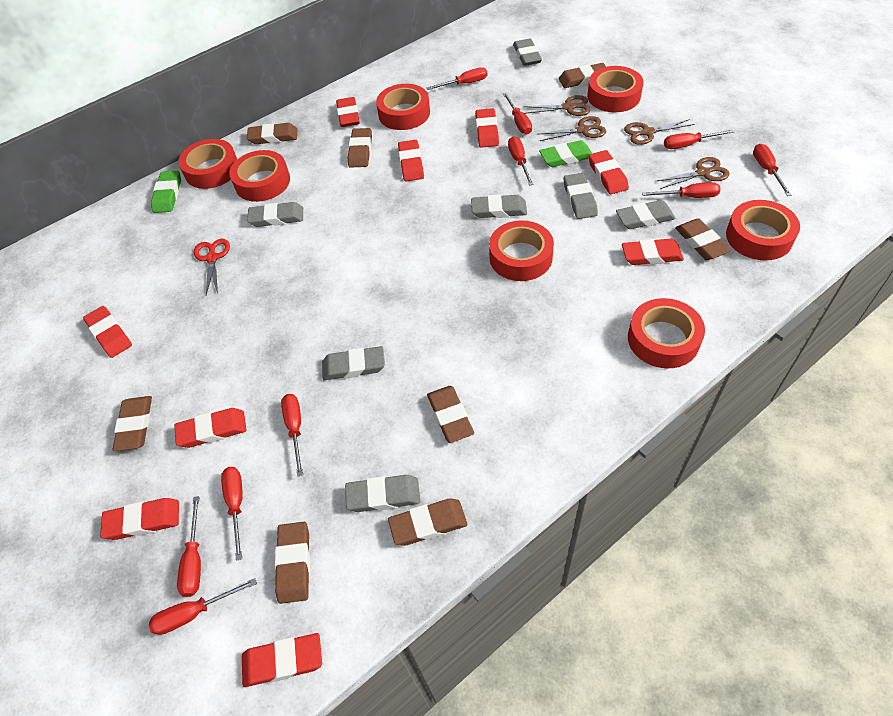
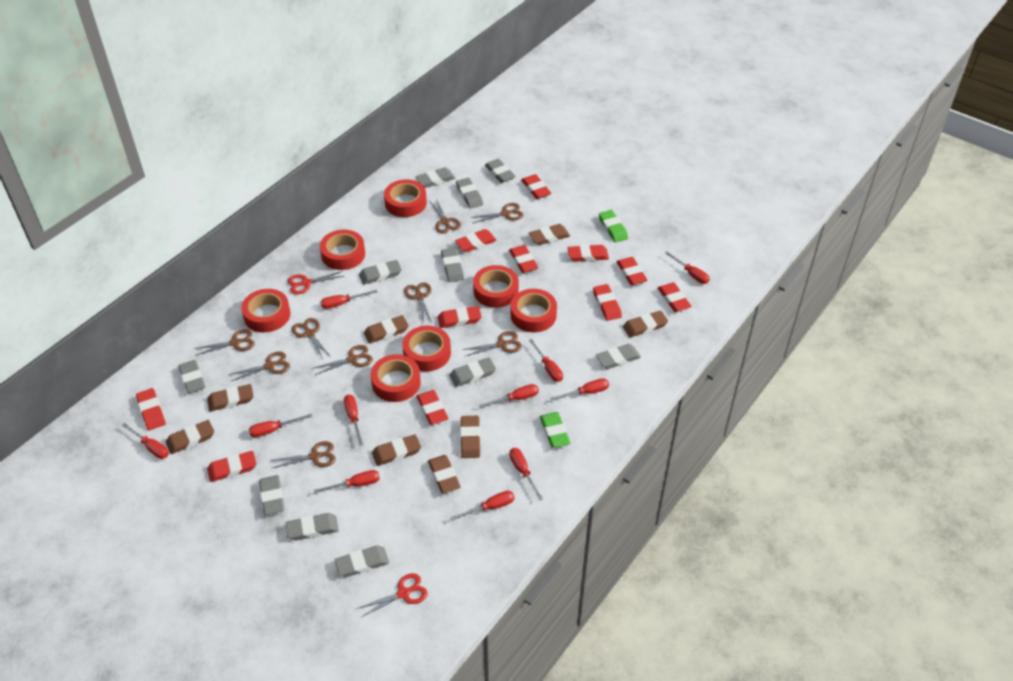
brown scissors: 4 -> 9
grey eraser: 7 -> 11
red eraser: 9 -> 11
red scissors: 1 -> 2
red screwdriver: 10 -> 11

